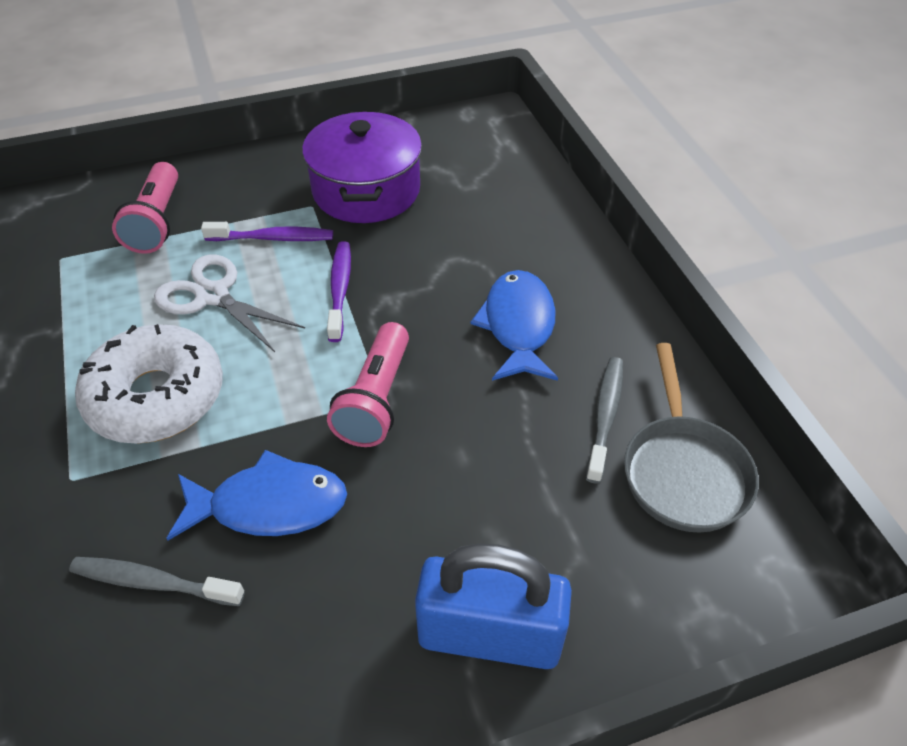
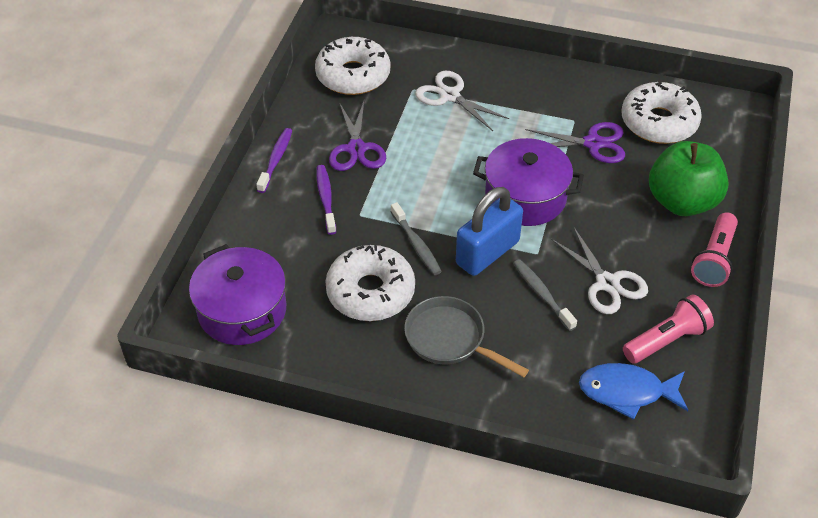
blue fish: 2 -> 1
green apple: 0 -> 1
purple pot: 1 -> 2
purple scissors: 0 -> 2
white donut: 1 -> 3
white scissors: 1 -> 2

